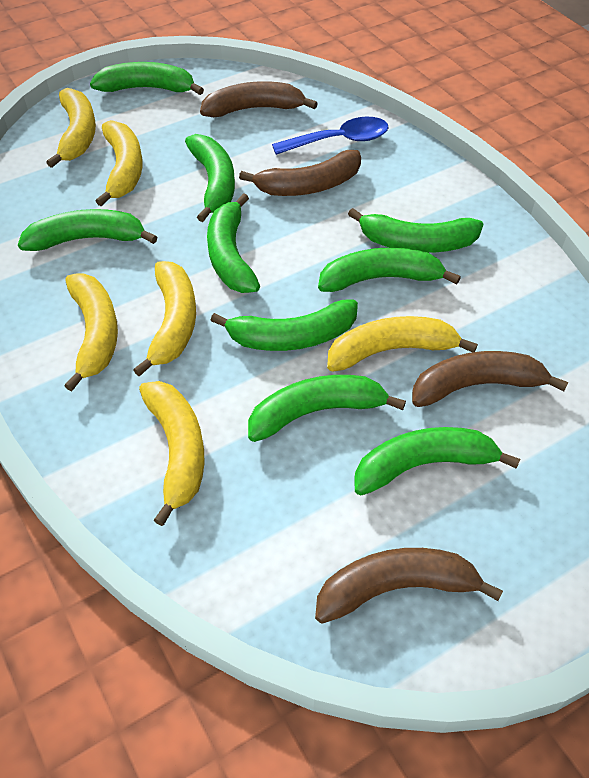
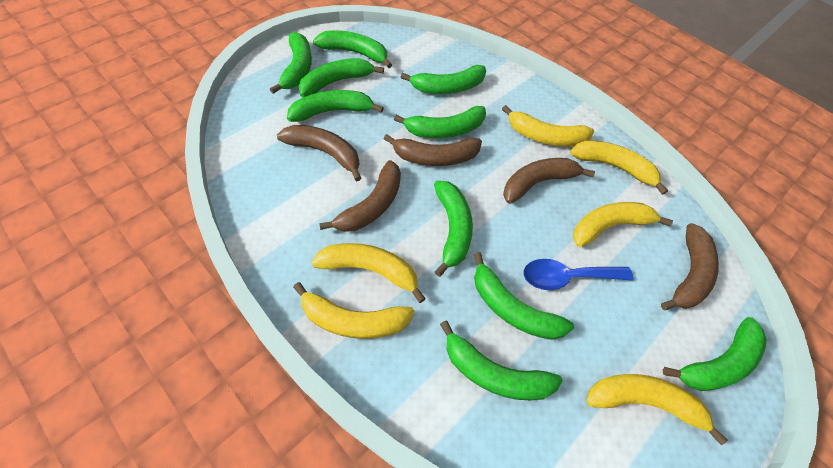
brown banana: 4 -> 5
green banana: 9 -> 10

